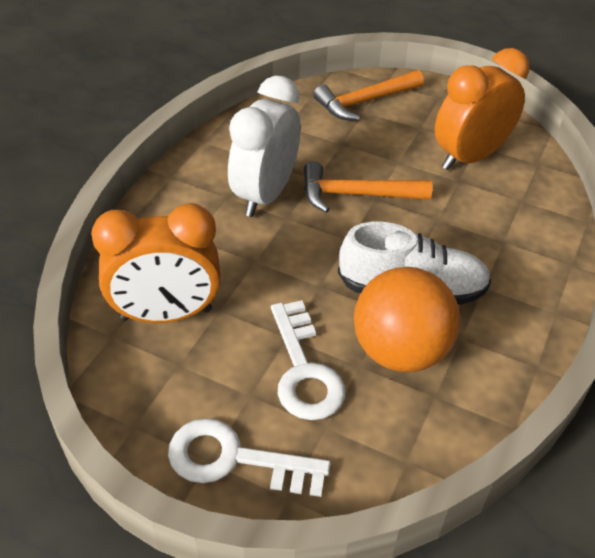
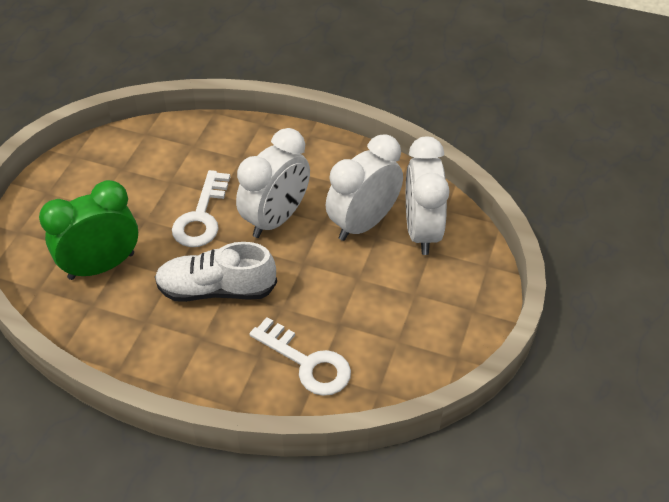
green clock: 0 -> 1
orange ball: 1 -> 0
orange clock: 2 -> 0
orange hammer: 2 -> 0
white clock: 1 -> 3

